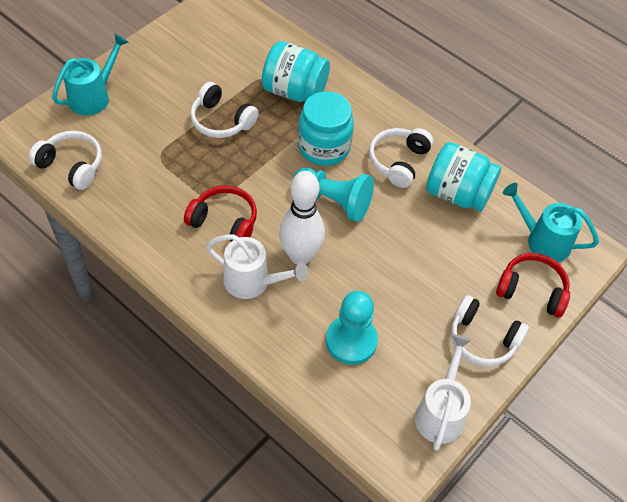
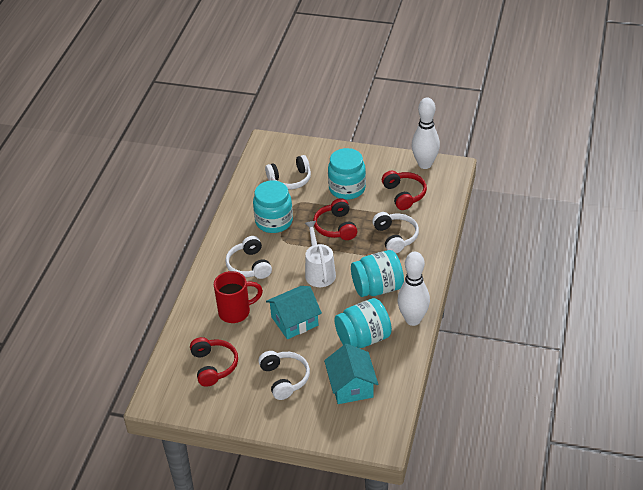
red headphones: 2 -> 3
red mug: 0 -> 1
turquoise house: 0 -> 2
turquoise jar: 3 -> 4
turquoise pawn: 2 -> 0
turquoise watering can: 2 -> 0
white bowling pin: 1 -> 2
white watering can: 2 -> 1

